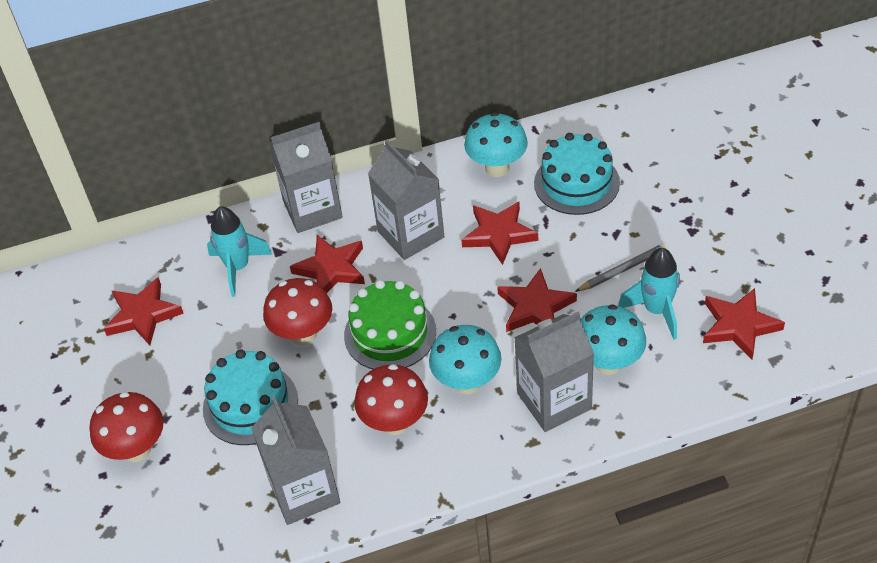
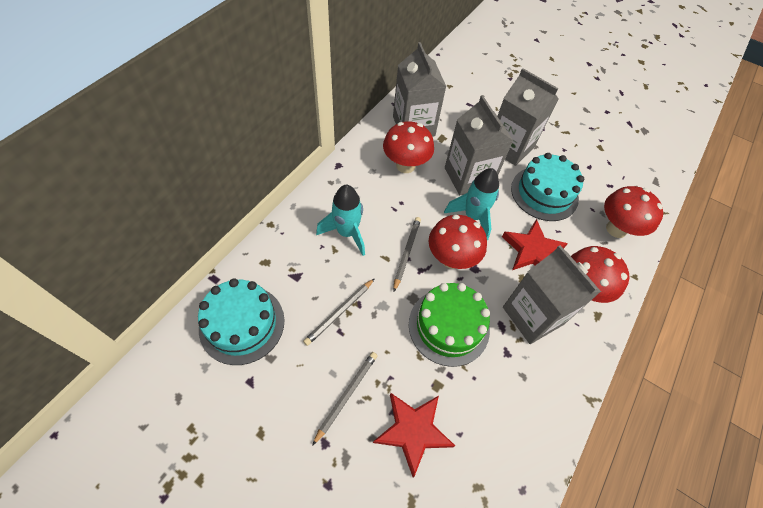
grey pencil: 1 -> 3
red mushroom: 3 -> 4
red star: 5 -> 2
turquoise mushroom: 3 -> 0

